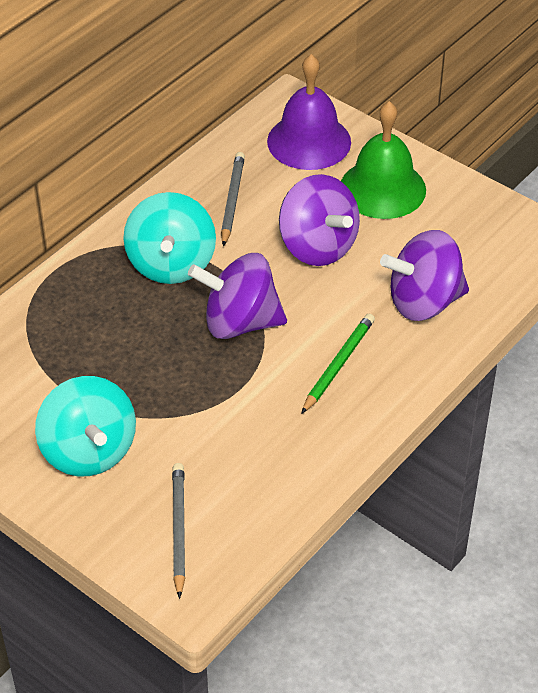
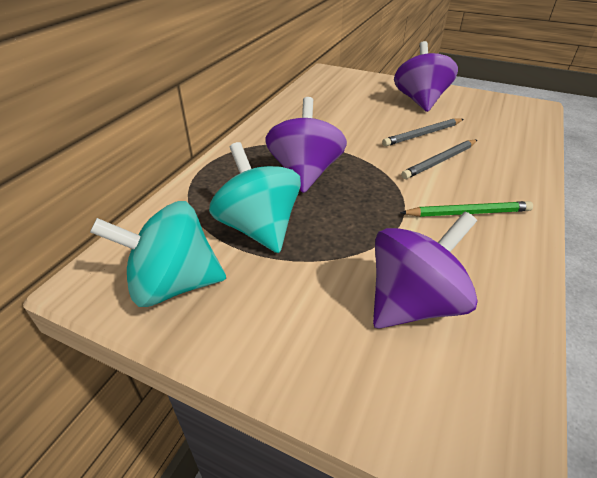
green bell: 1 -> 0
purple bell: 1 -> 0

